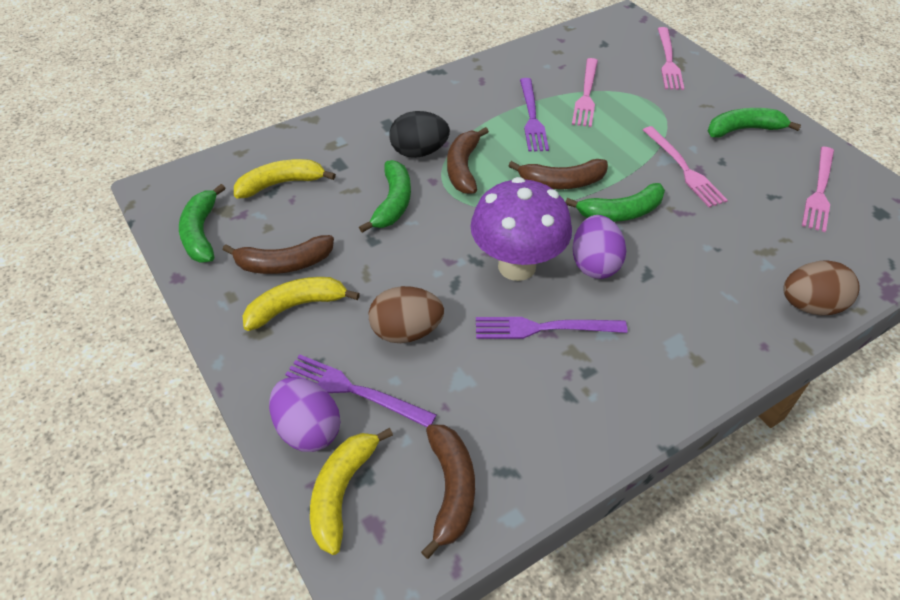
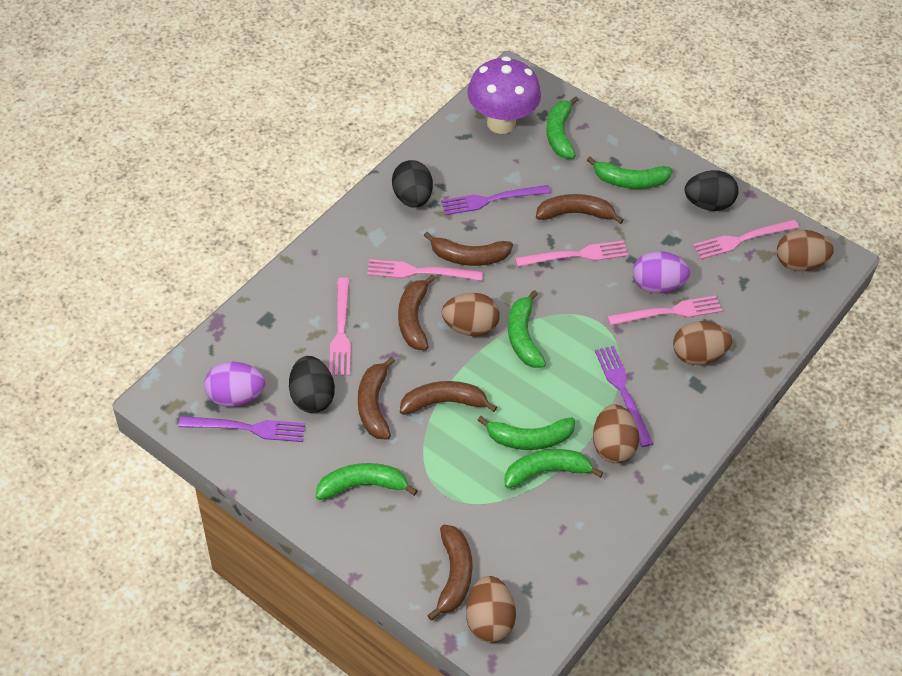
black egg: 1 -> 3
brown banana: 4 -> 6
brown egg: 2 -> 5
green banana: 4 -> 6
pink fork: 4 -> 5
yellow banana: 3 -> 0

